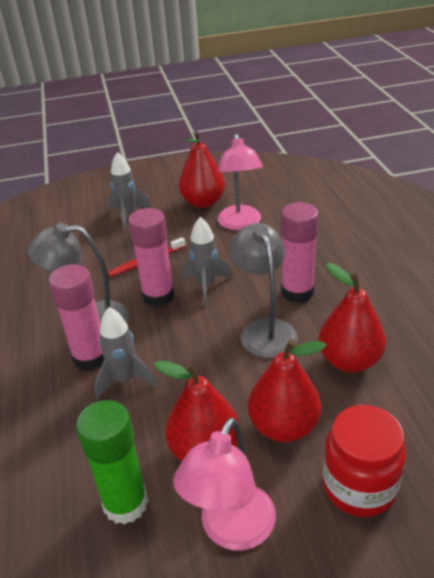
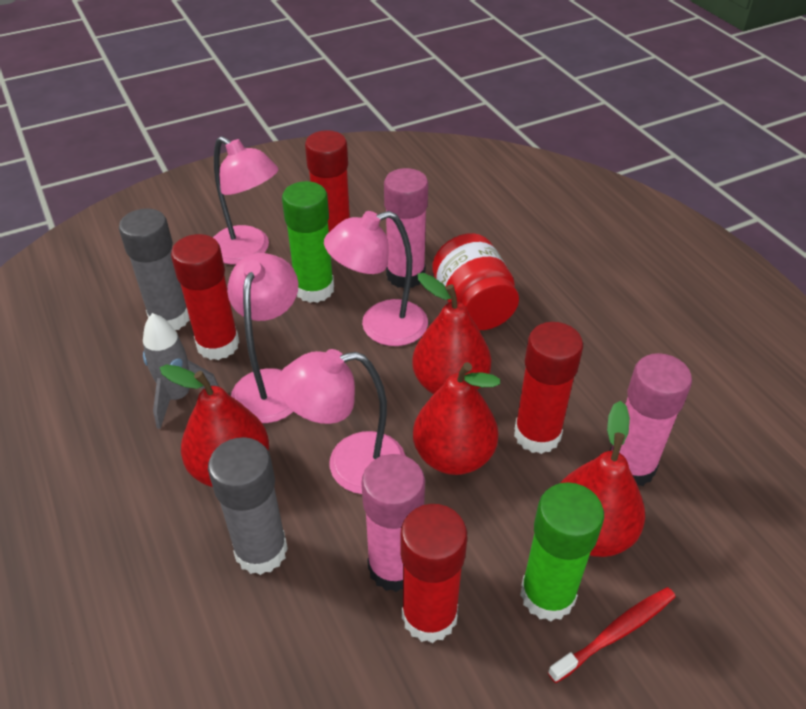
green glue stick: 1 -> 2
grey glue stick: 0 -> 2
grey lamp: 2 -> 0
grey rocket: 3 -> 1
pink lamp: 2 -> 4
red glue stick: 0 -> 4

